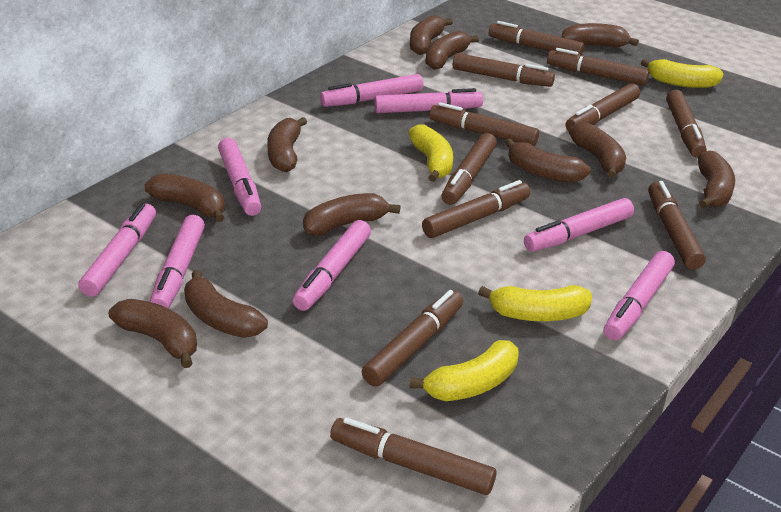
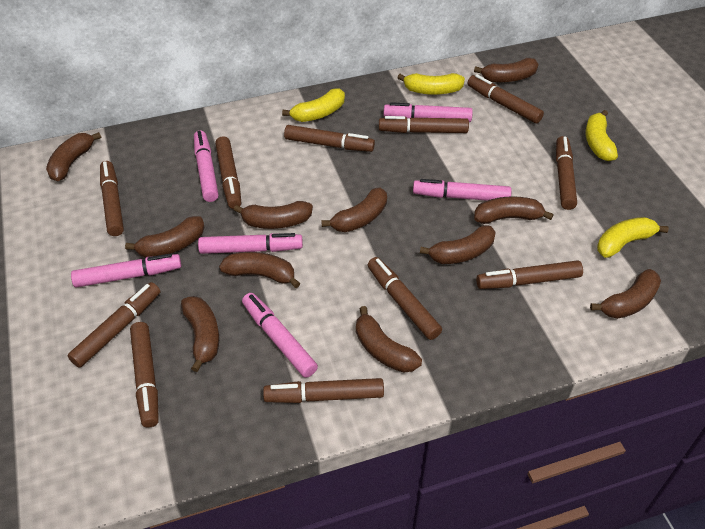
pink marker: 8 -> 6

